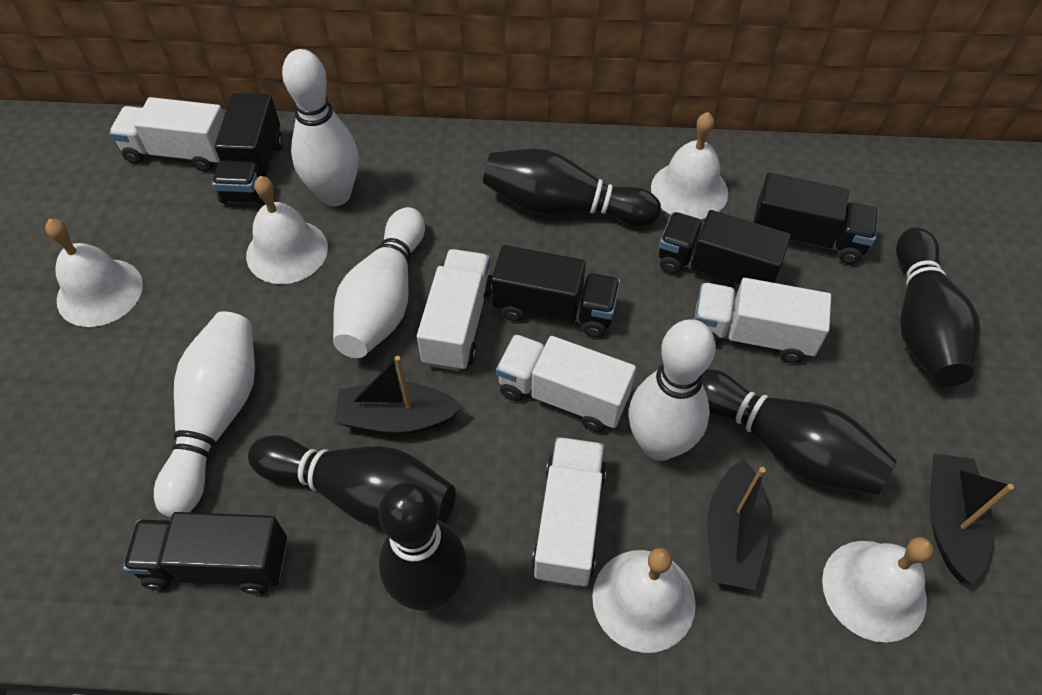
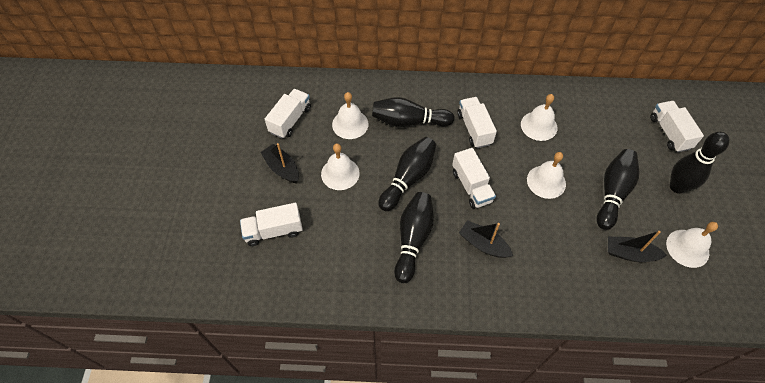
black truck: 5 -> 0
white bowling pin: 4 -> 0

